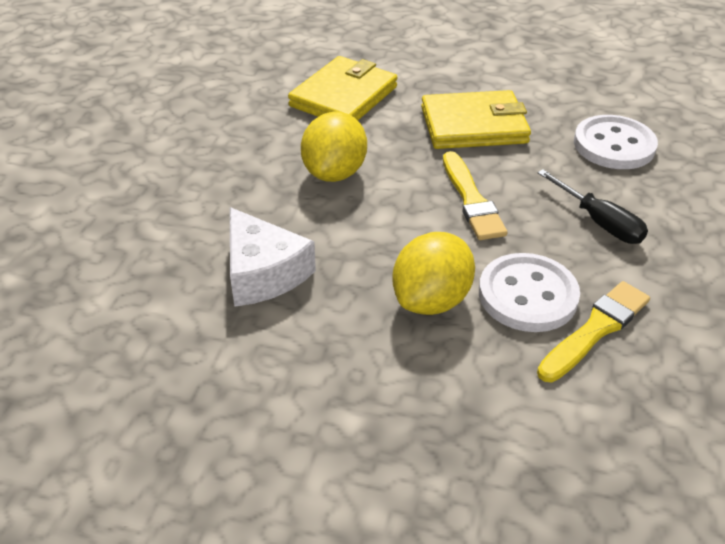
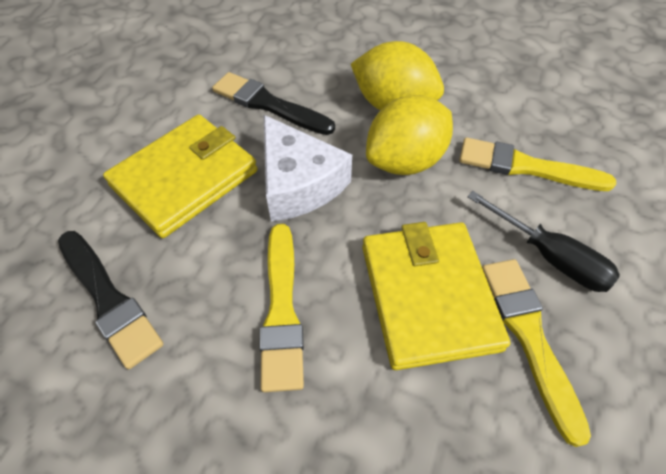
black brush: 0 -> 2
white button: 2 -> 0
yellow brush: 2 -> 3

